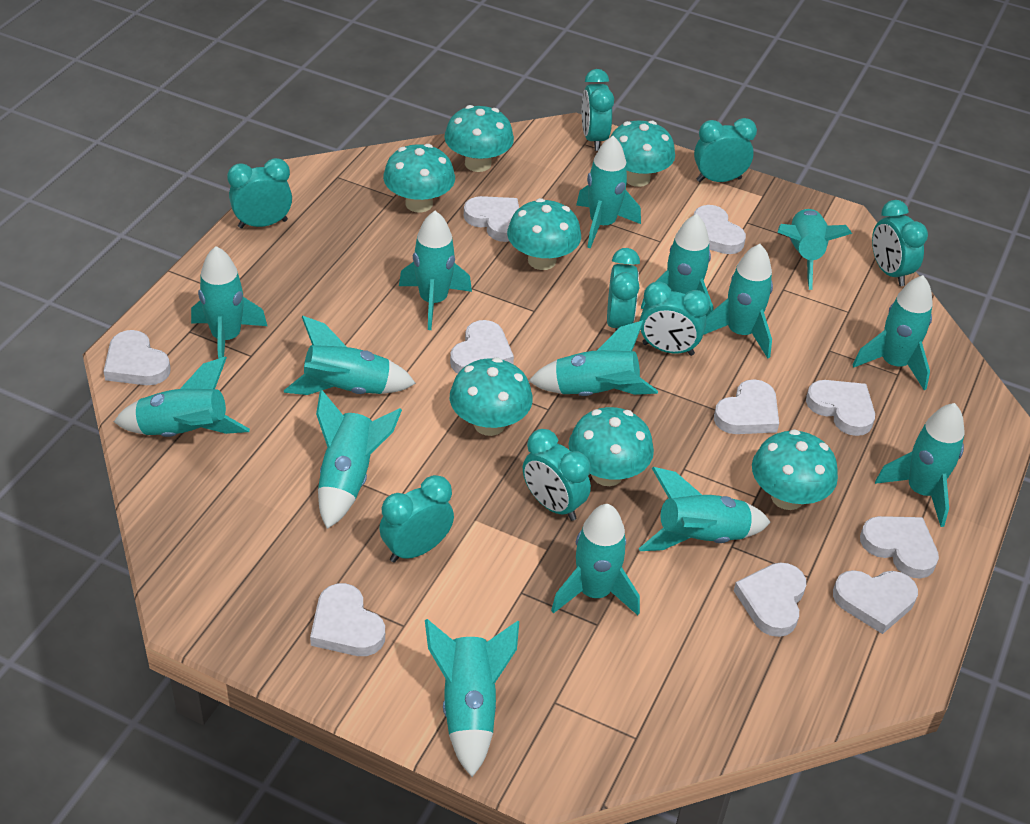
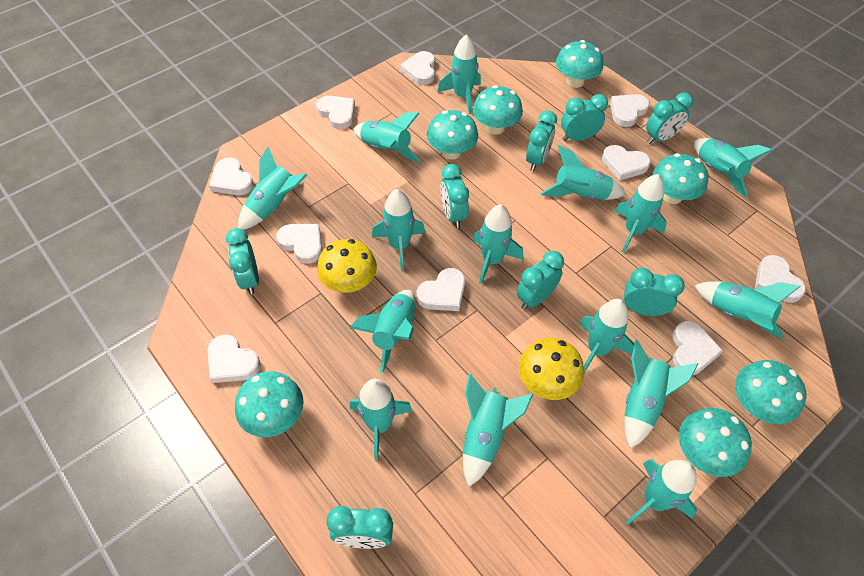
yellow mushroom: 0 -> 2

